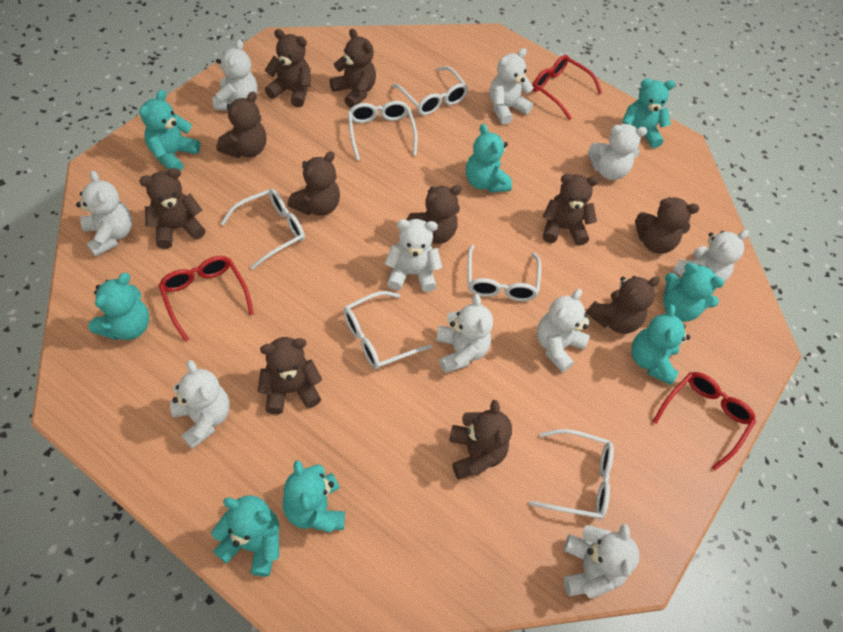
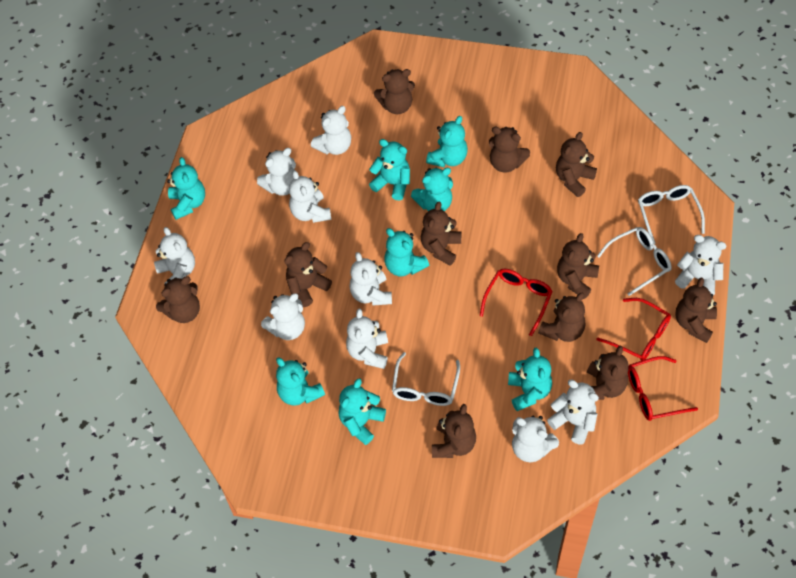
white glasses: 6 -> 3

